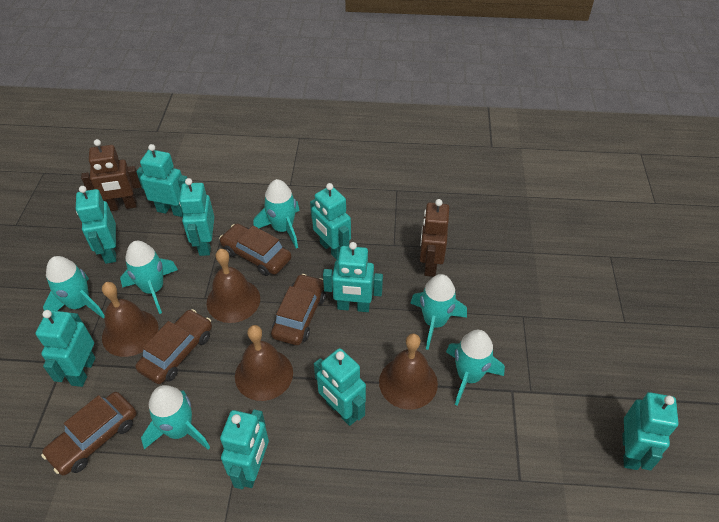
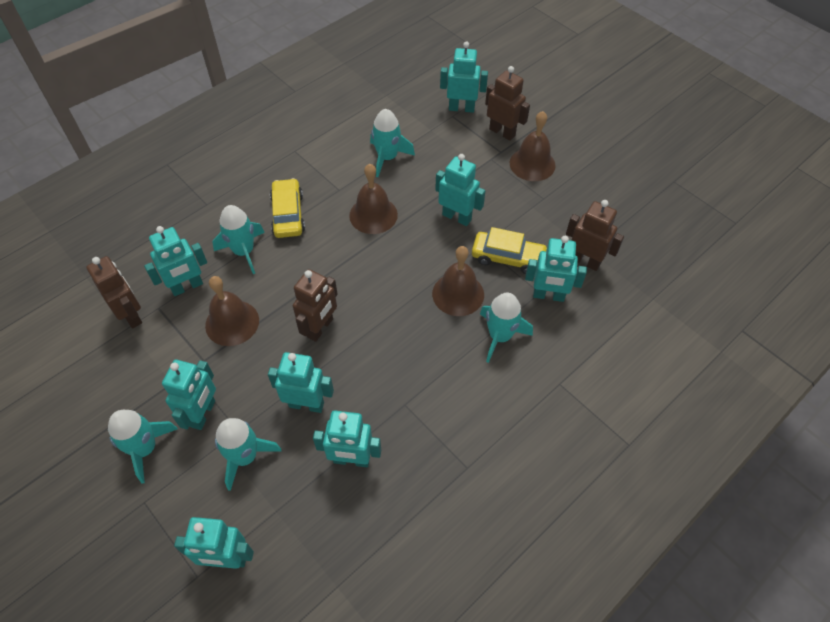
brown car: 4 -> 0
brown robot: 2 -> 4
turquoise robot: 9 -> 8
turquoise rocket: 6 -> 5
yellow car: 0 -> 2

